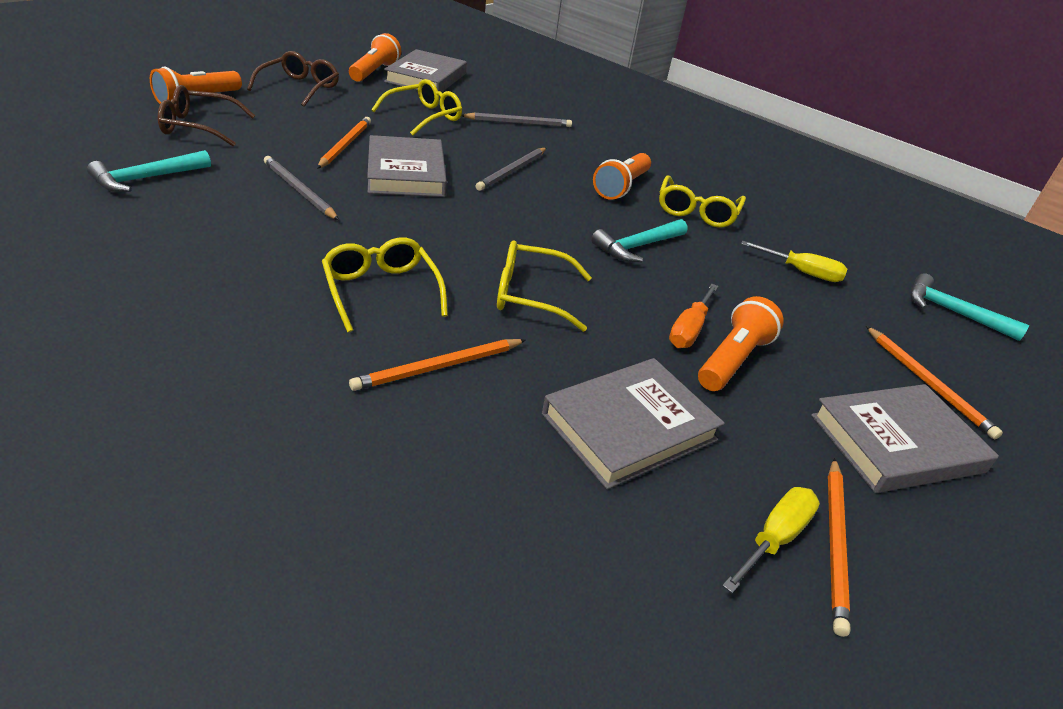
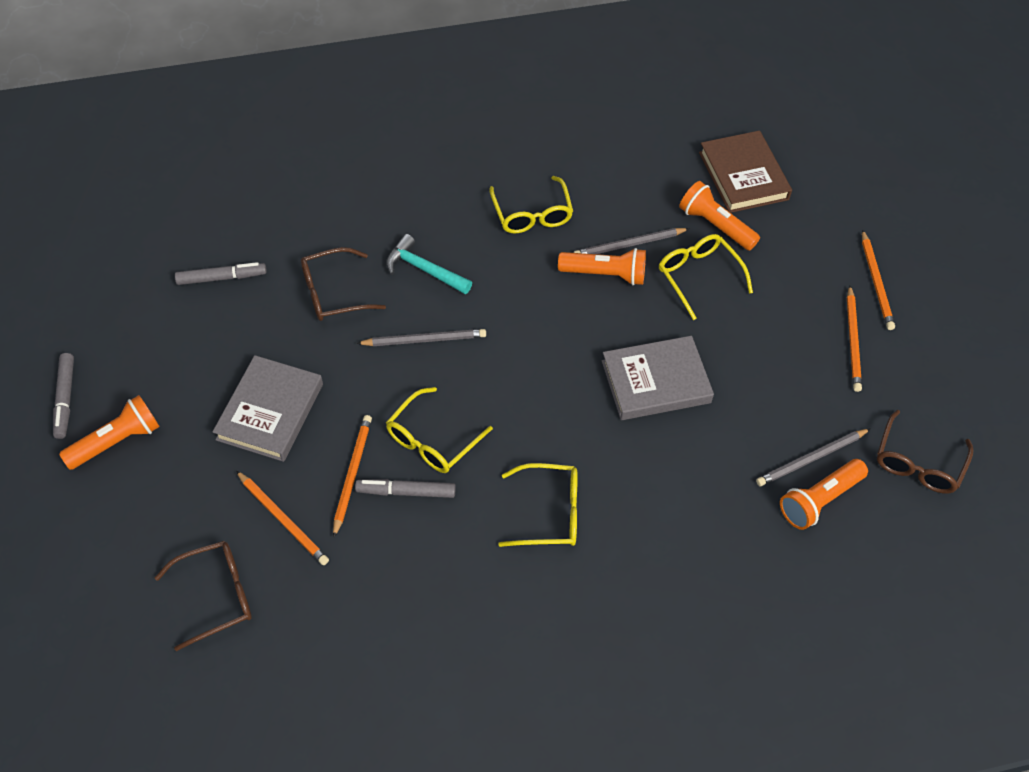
brown book: 0 -> 1
brown glasses: 2 -> 3
grey book: 4 -> 2
grey marker: 0 -> 3
orange screwdriver: 1 -> 0
turquoise hammer: 3 -> 1
yellow screwdriver: 2 -> 0

